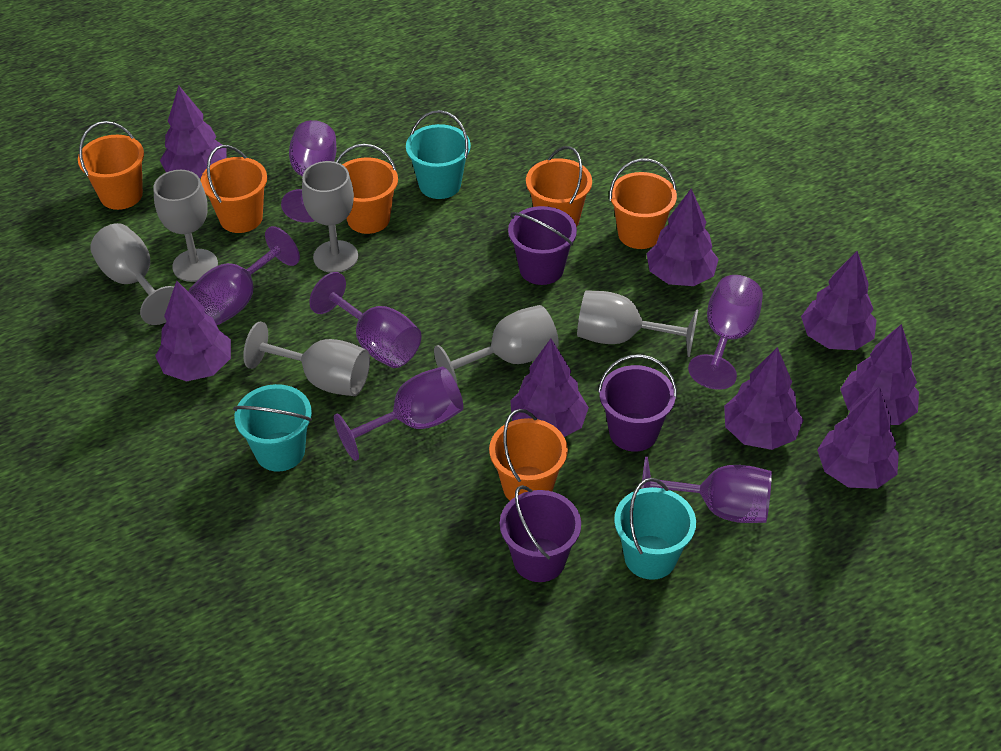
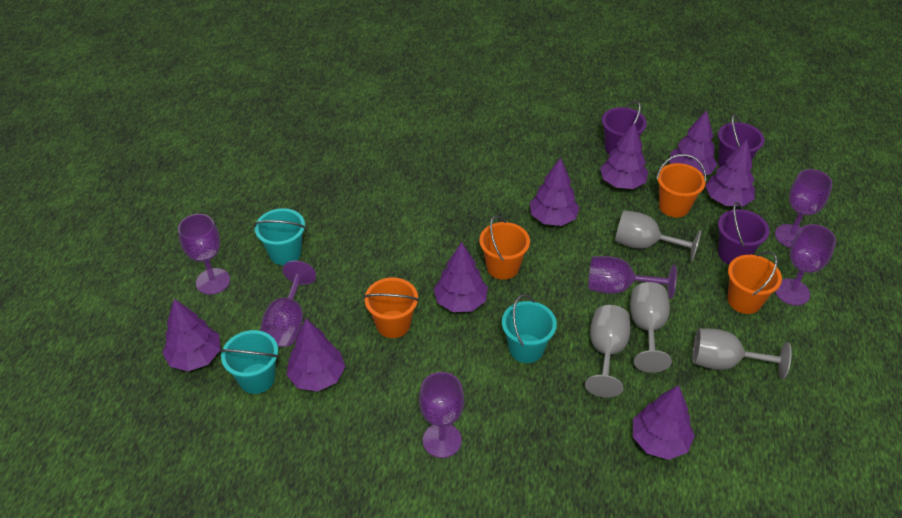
grey goblet: 6 -> 4
orange bucket: 6 -> 4

